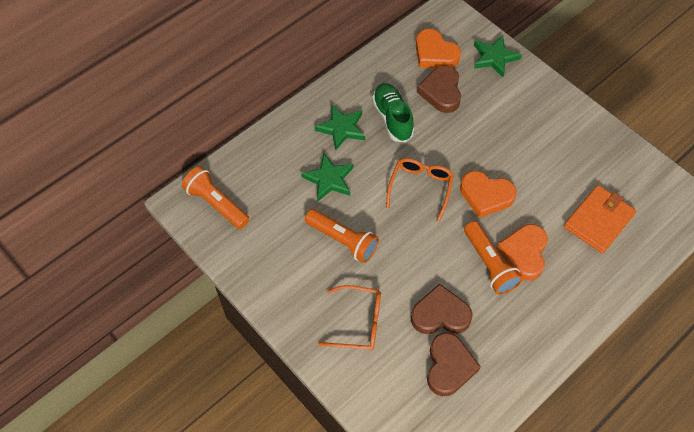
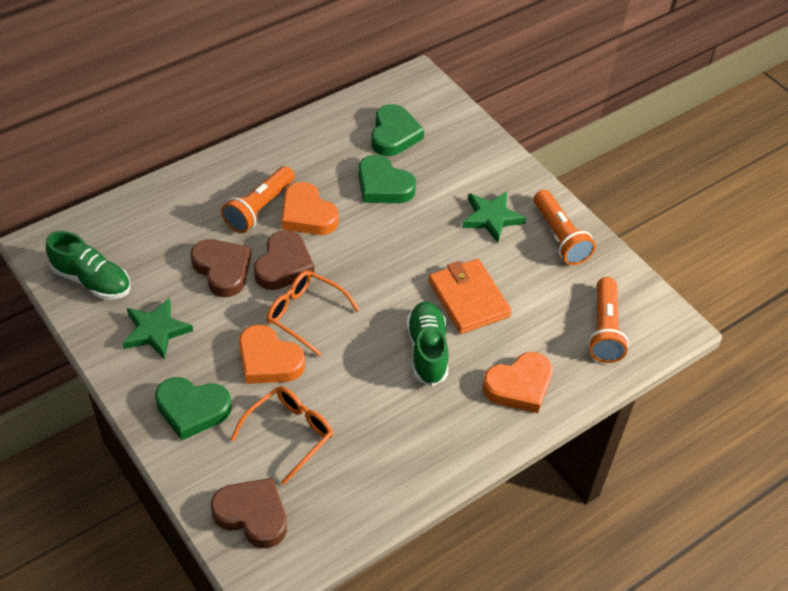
green heart: 0 -> 3
green shoe: 1 -> 2
green star: 3 -> 2

